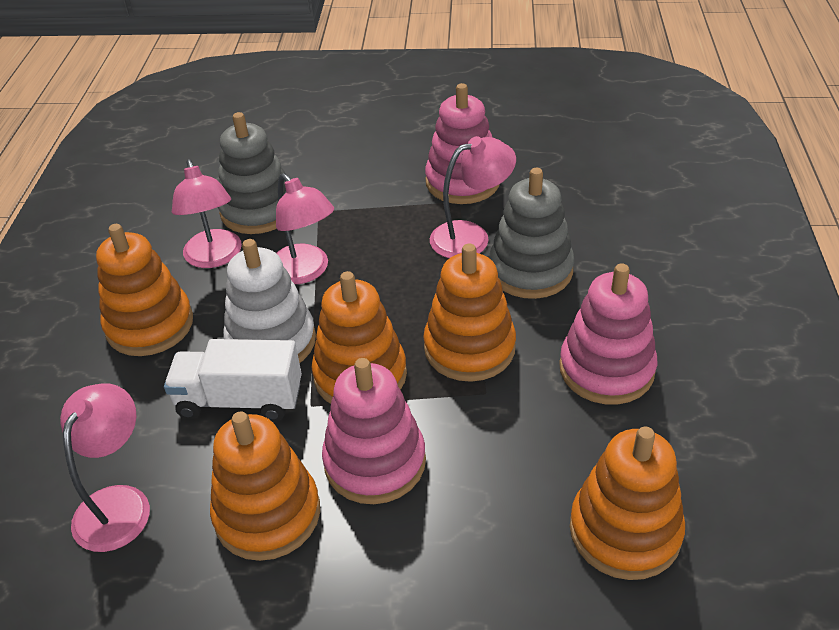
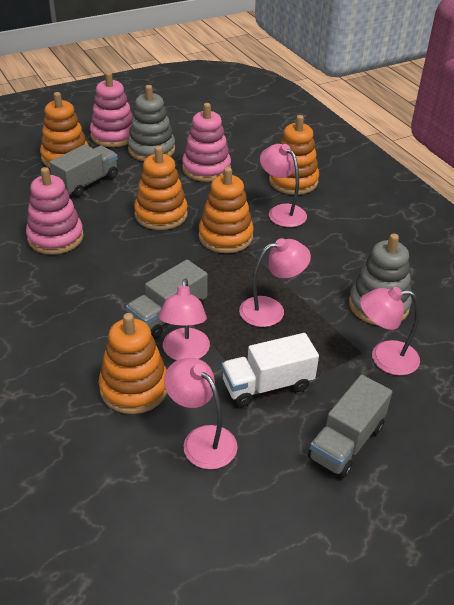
grey truck: 0 -> 3
pink lamp: 4 -> 5
white stacking toy: 1 -> 0

